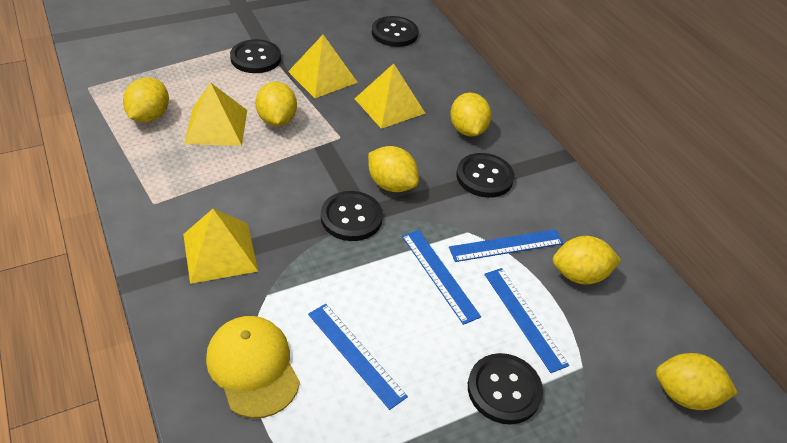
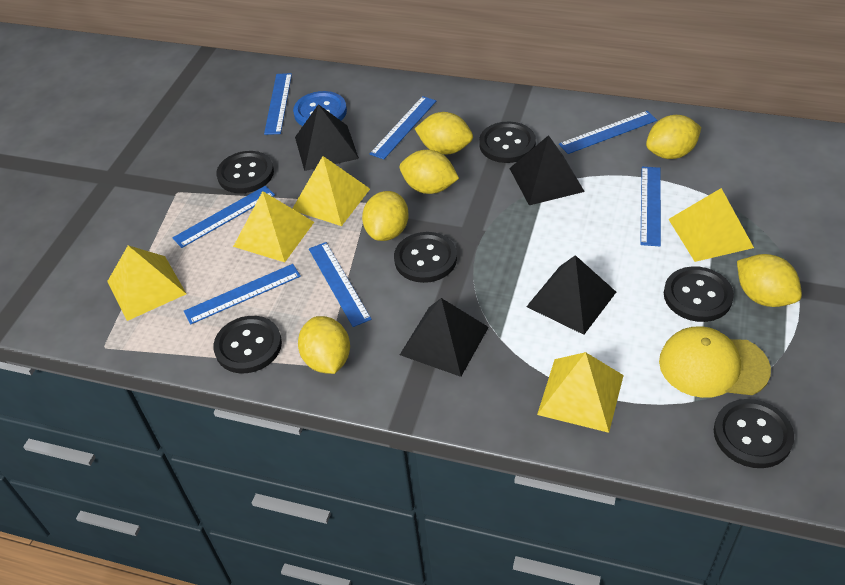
black button: 5 -> 6
black pyramid: 0 -> 4
blue button: 0 -> 1
blue ruler: 4 -> 7
yellow pyramid: 4 -> 5

